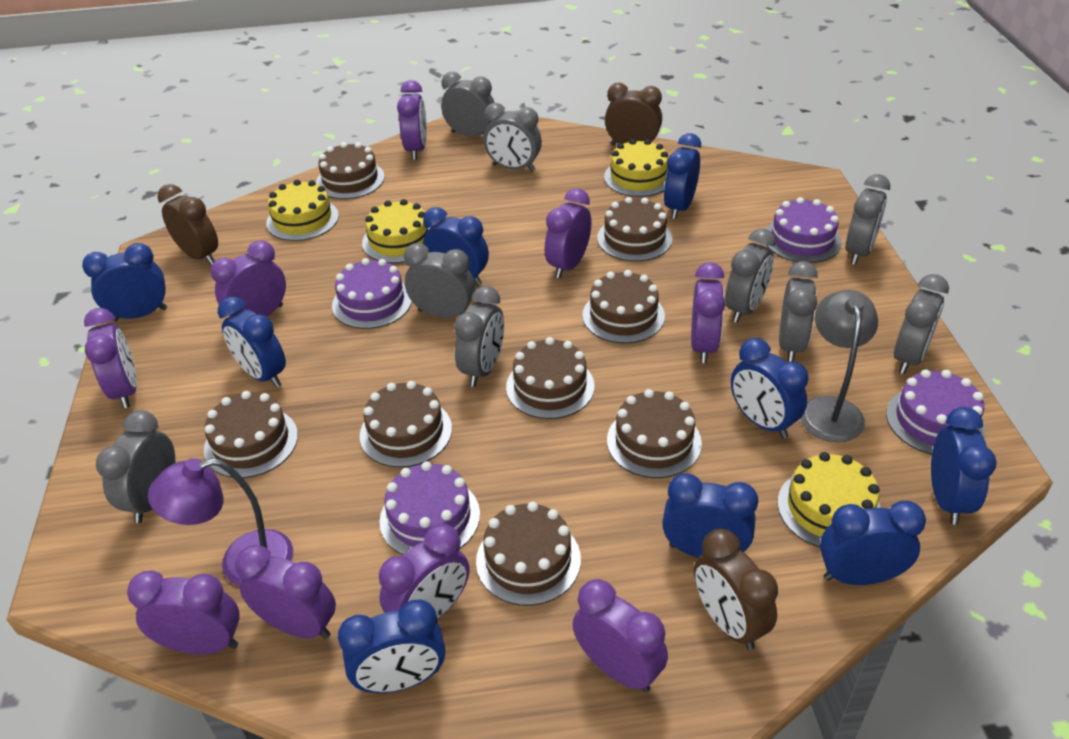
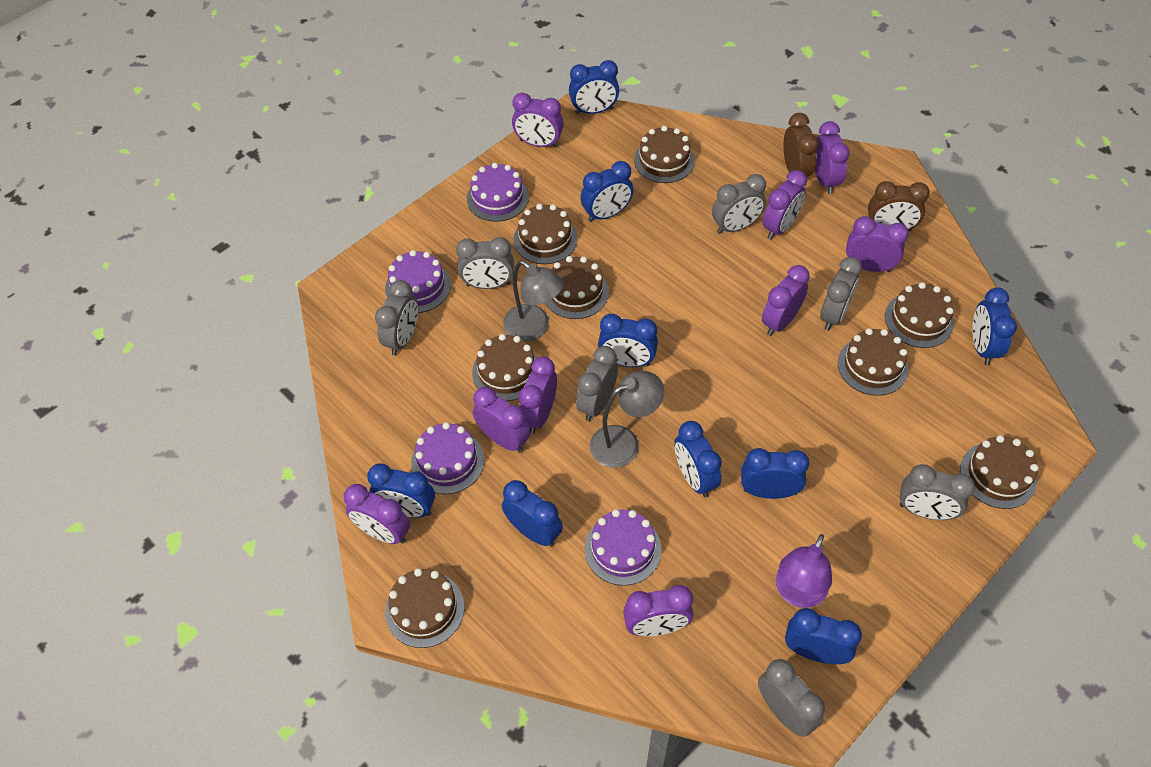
brown clock: 3 -> 2
grey clock: 9 -> 7
grey lamp: 1 -> 2
yellow cake: 4 -> 0

